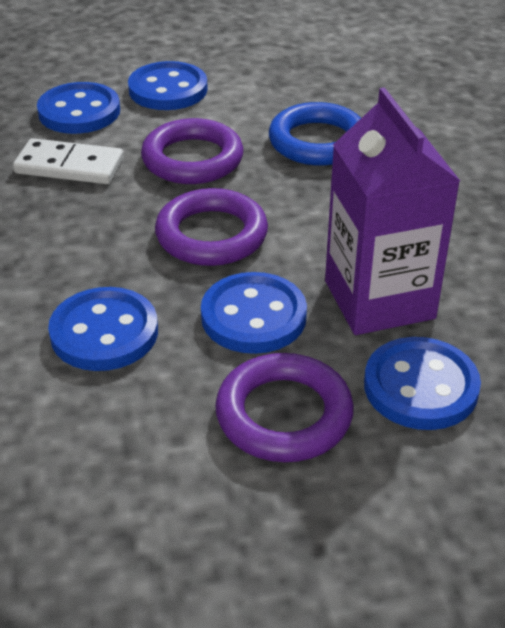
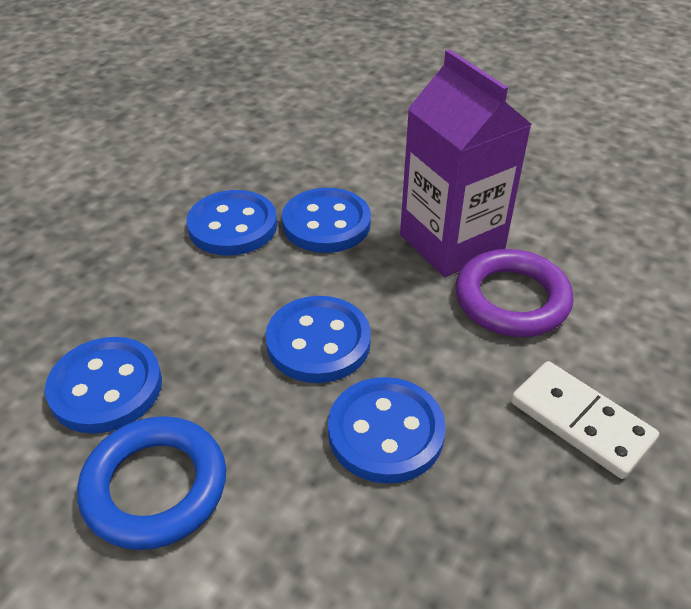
purple ring: 3 -> 1

